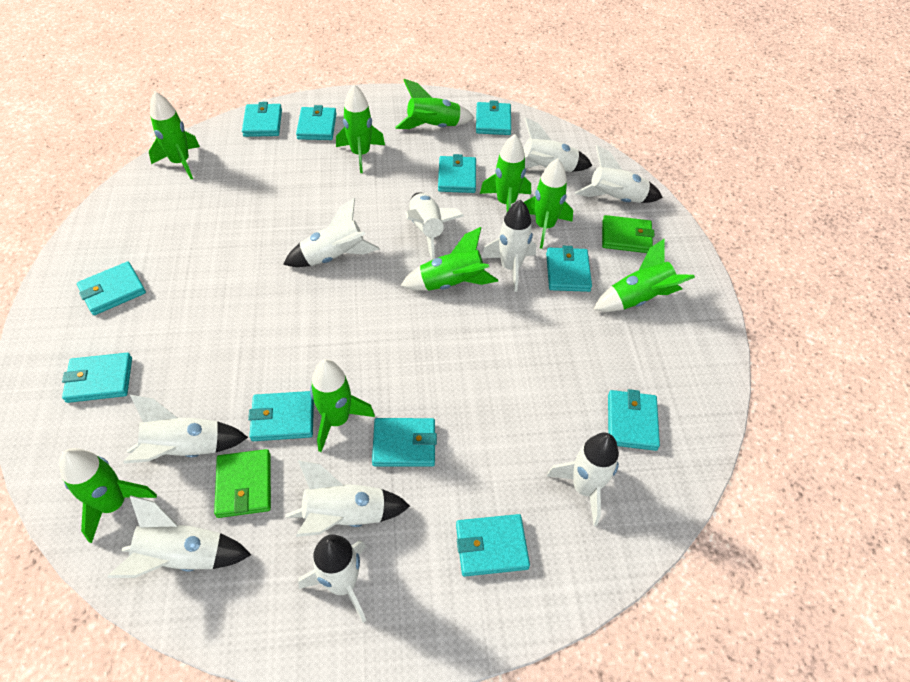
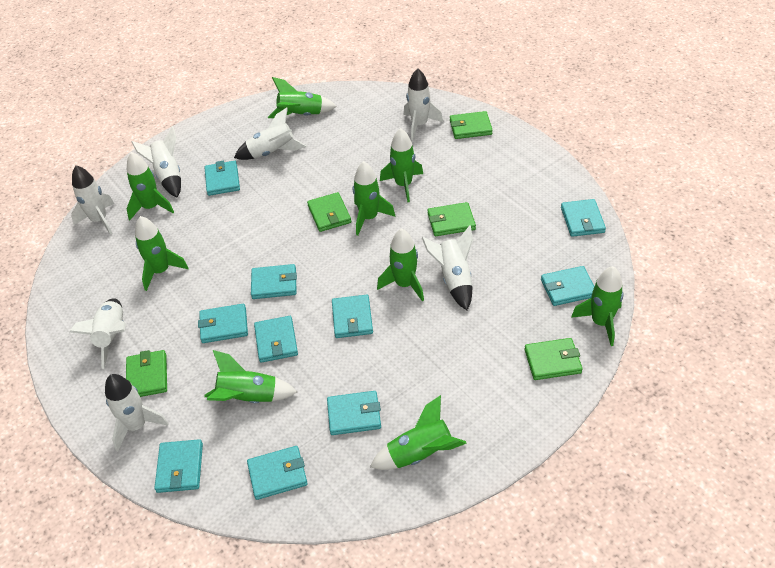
green wallet: 2 -> 5
turquoise wallet: 11 -> 10
white rocket: 10 -> 7

